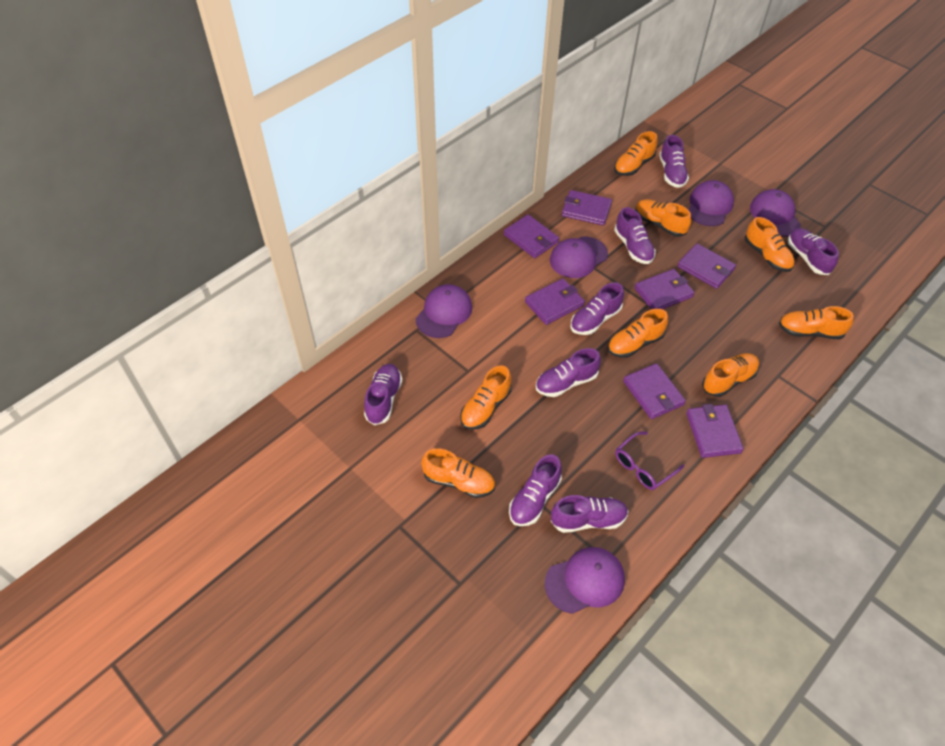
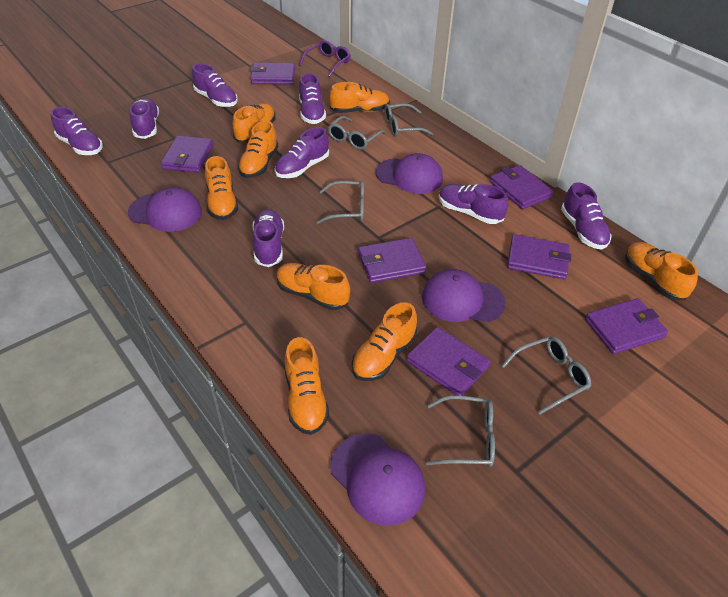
grey glasses: 0 -> 5
purple cap: 5 -> 4

